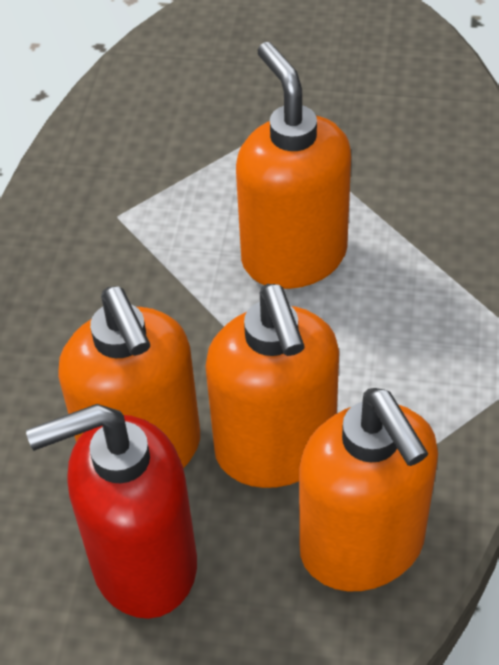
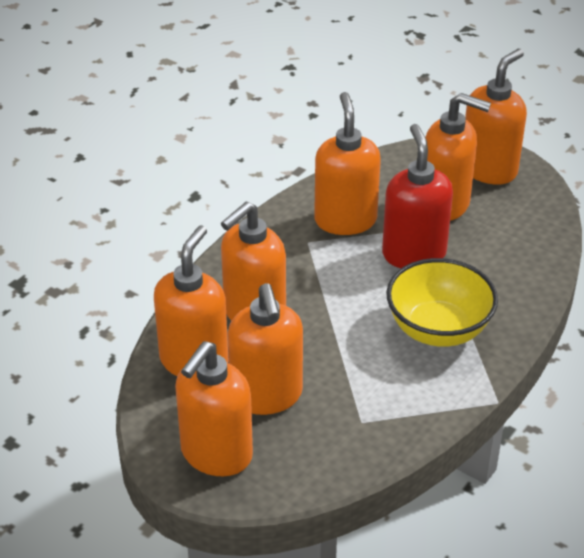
orange soap dispenser: 4 -> 7
yellow bowl: 0 -> 1

